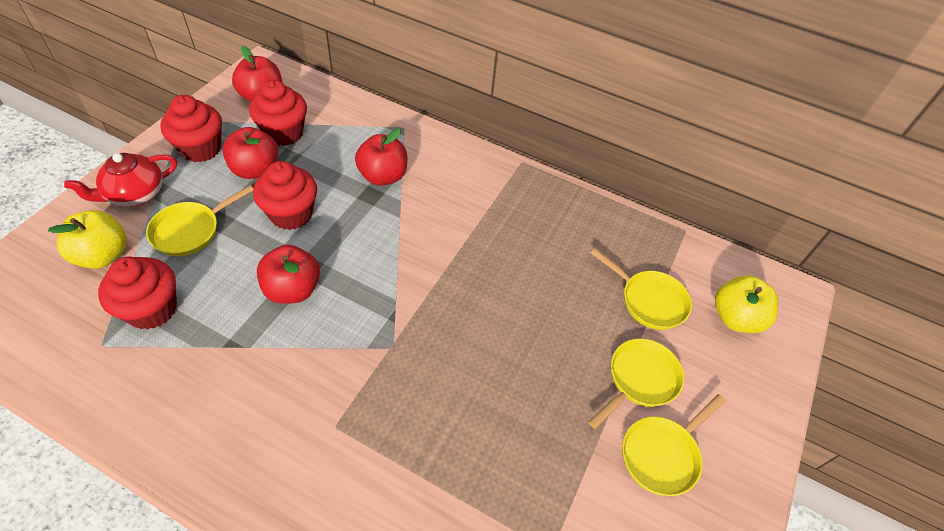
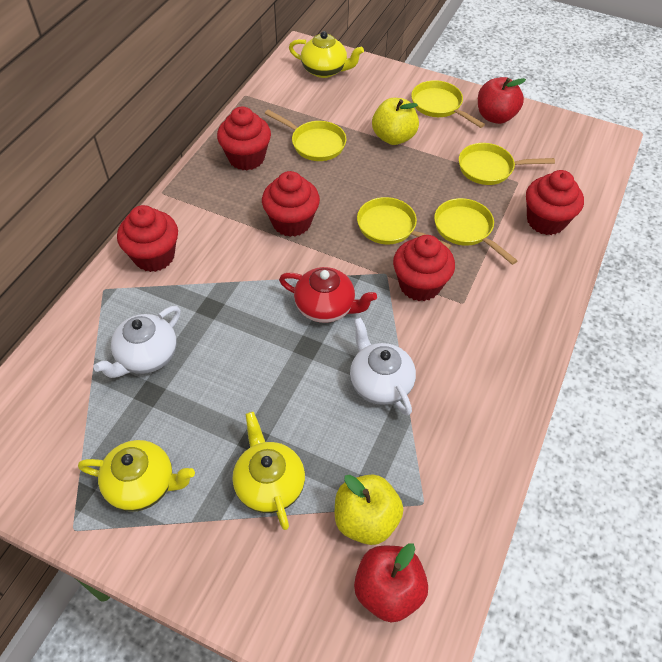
red apple: 4 -> 2
red cupcake: 4 -> 5
white teapot: 0 -> 2
yellow pan: 4 -> 5
yellow teapot: 0 -> 3

